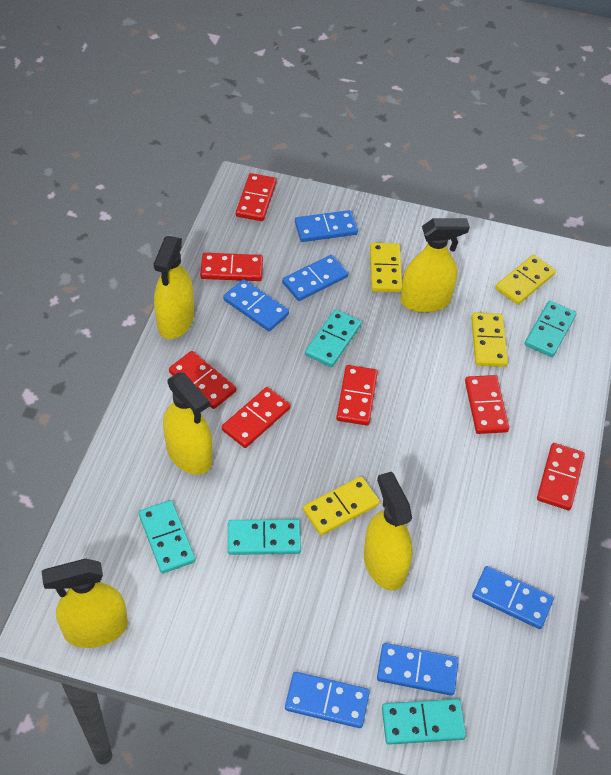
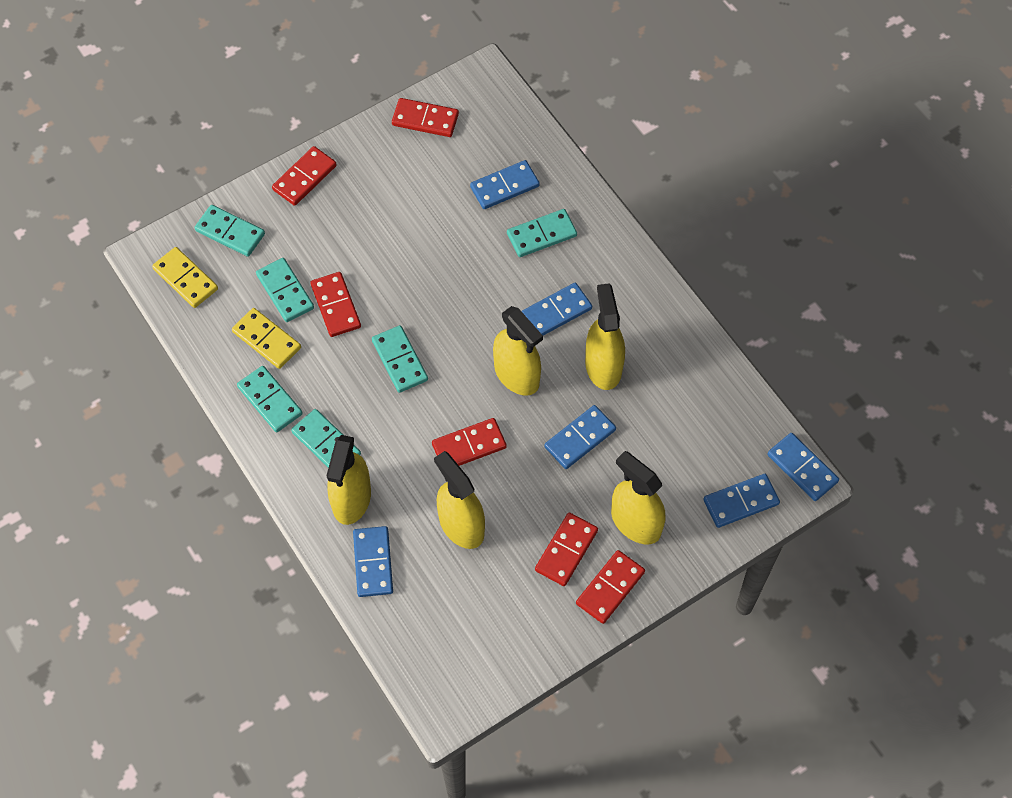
red domino: 7 -> 6
turquoise domino: 5 -> 6
yellow domino: 4 -> 2

